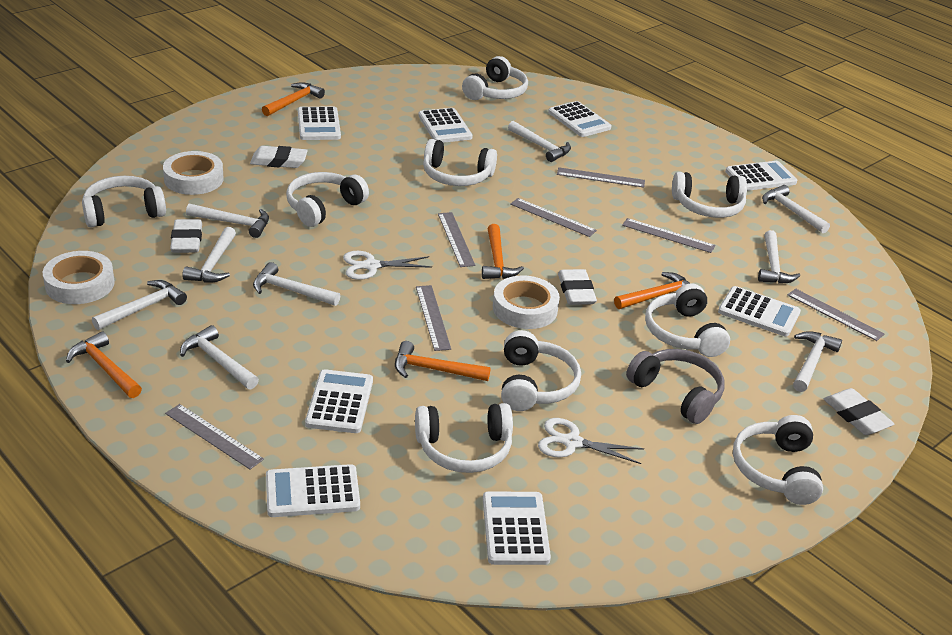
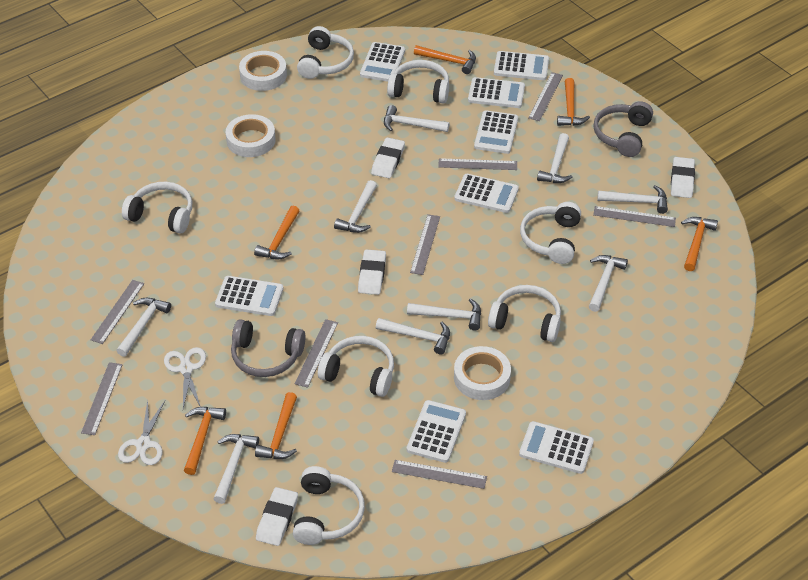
grey headphones: 1 -> 2
grey ruler: 7 -> 8
orange hammer: 5 -> 6
white headphones: 9 -> 7

